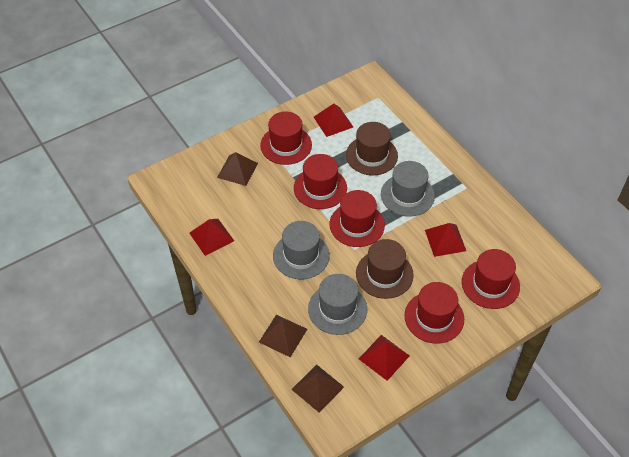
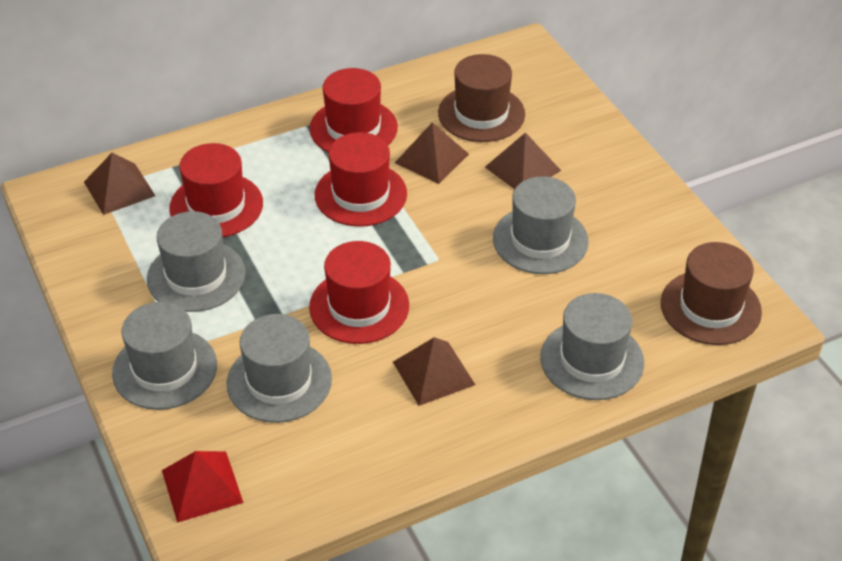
brown pyramid: 3 -> 4
grey hat: 3 -> 5
red hat: 5 -> 4
red pyramid: 4 -> 1

